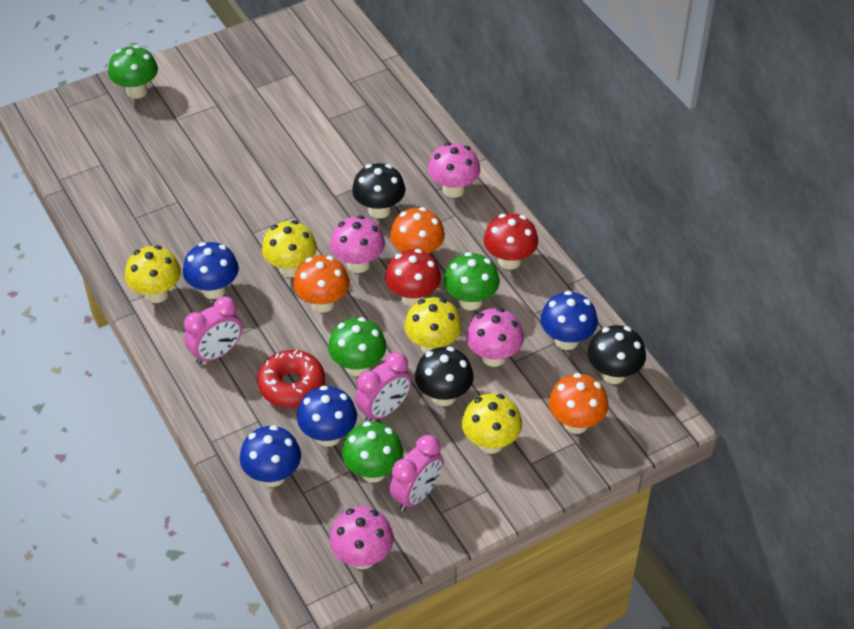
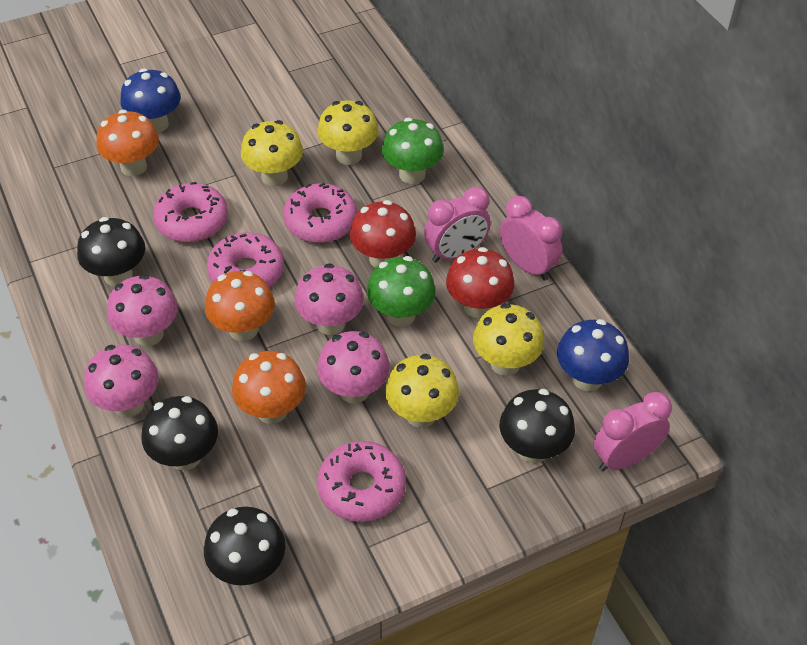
black mushroom: 3 -> 4
blue mushroom: 4 -> 2
green mushroom: 4 -> 2
pink donut: 0 -> 4
red donut: 1 -> 0

